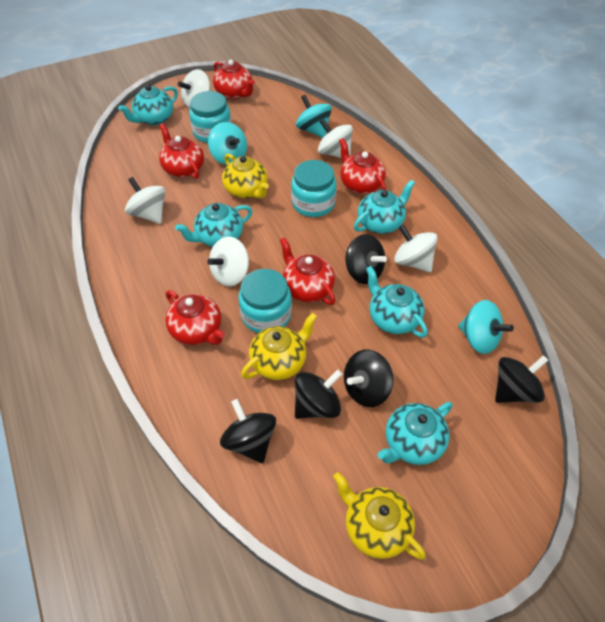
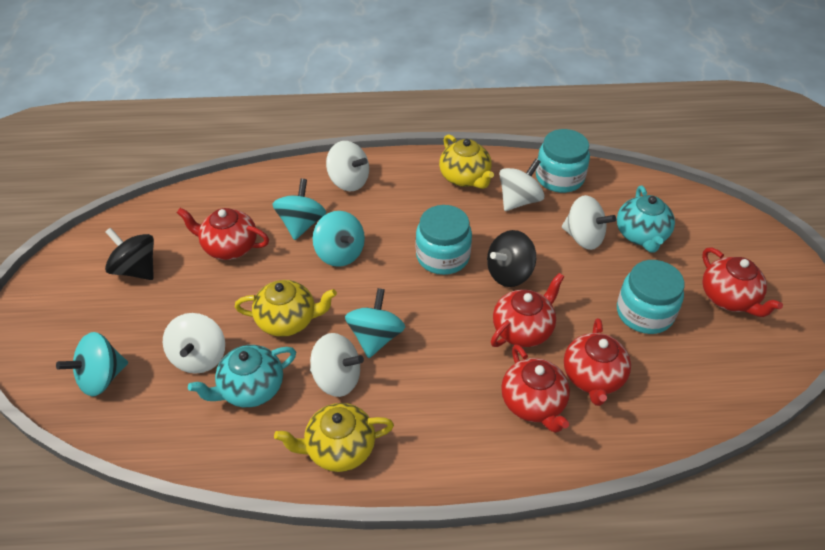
black spinning top: 5 -> 2
turquoise spinning top: 3 -> 4
turquoise teapot: 5 -> 2

